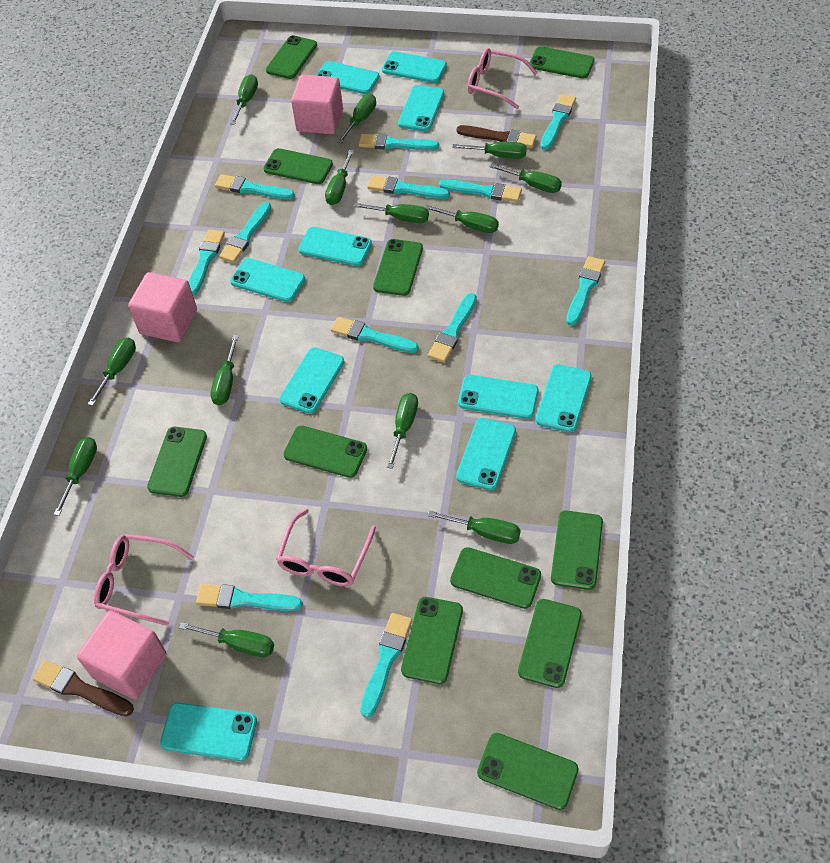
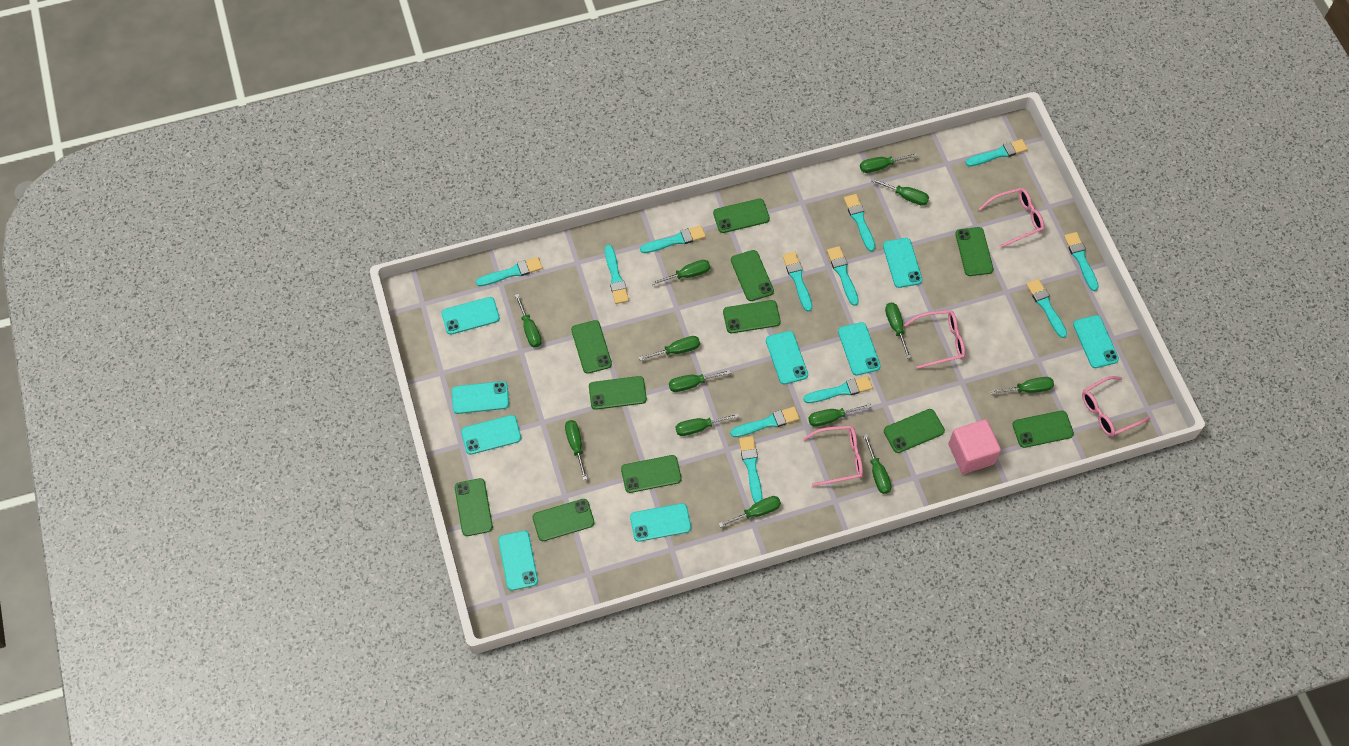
brown brush: 2 -> 0
pink cube: 3 -> 1
pink glasses: 3 -> 4
turquoise phone: 10 -> 9

